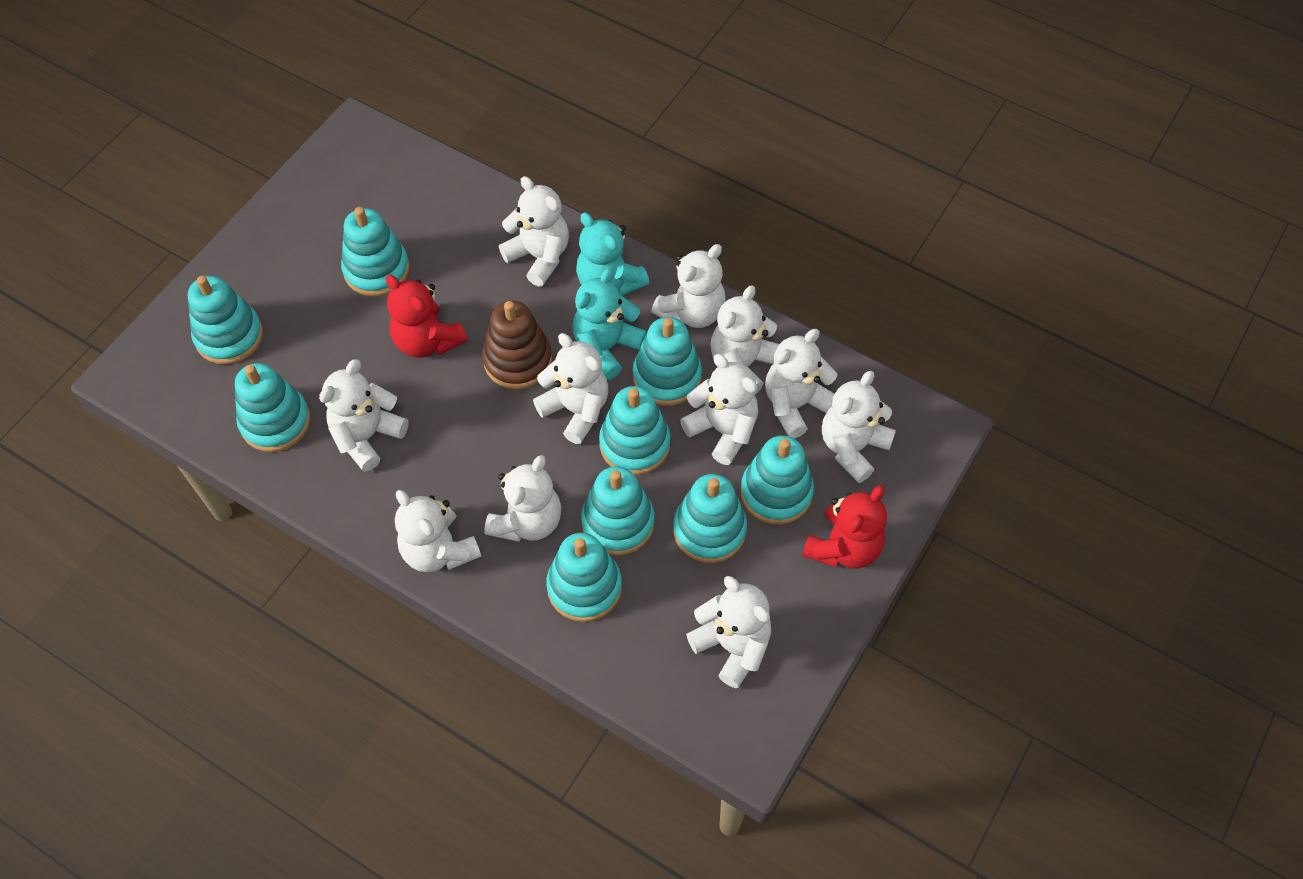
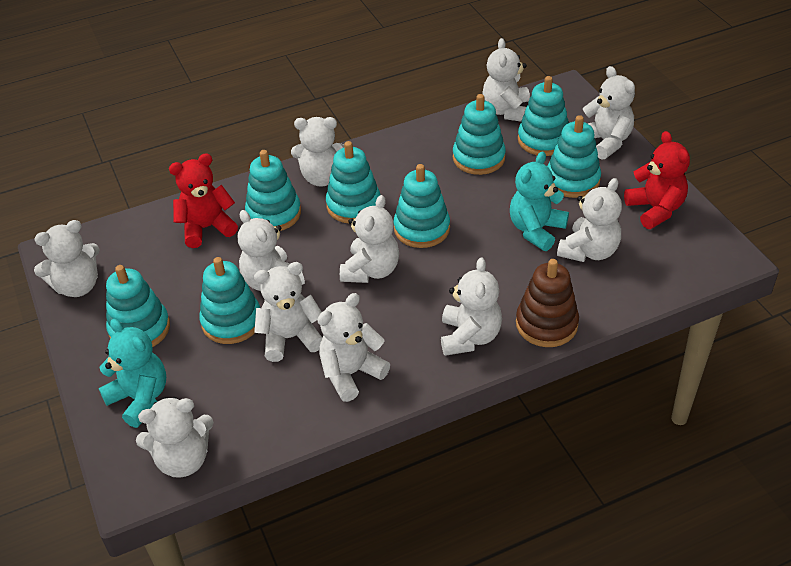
turquoise stacking toy: 9 -> 8

